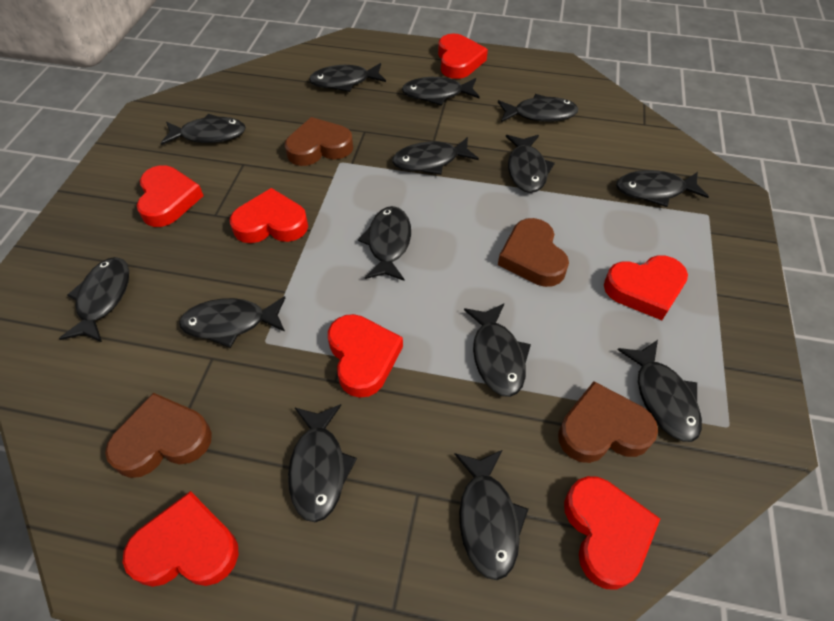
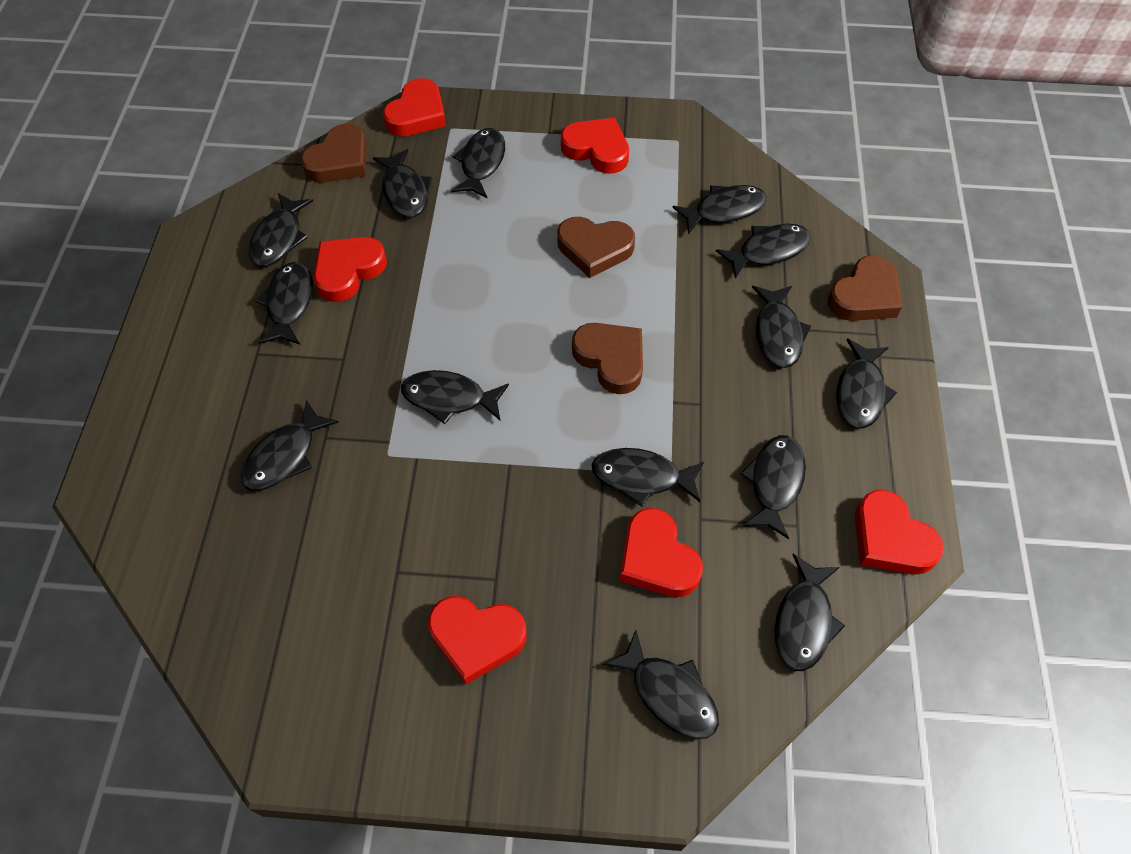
red heart: 7 -> 6

